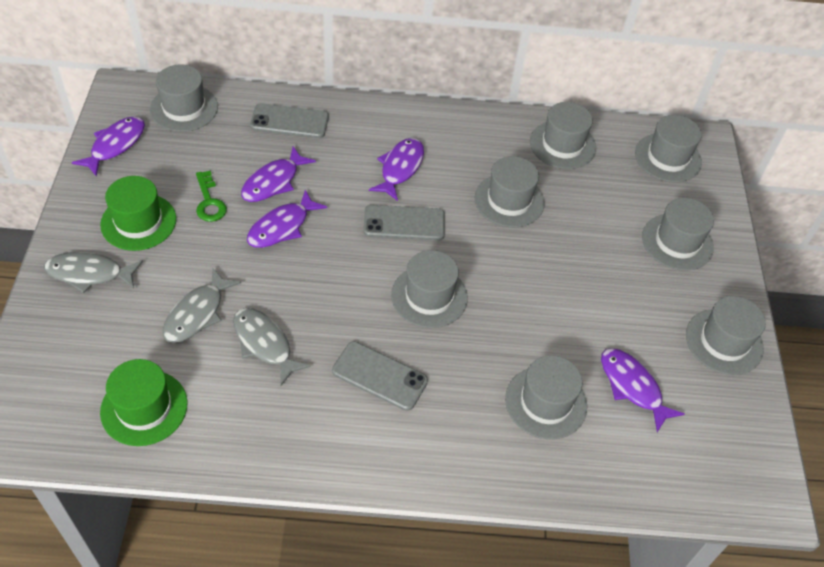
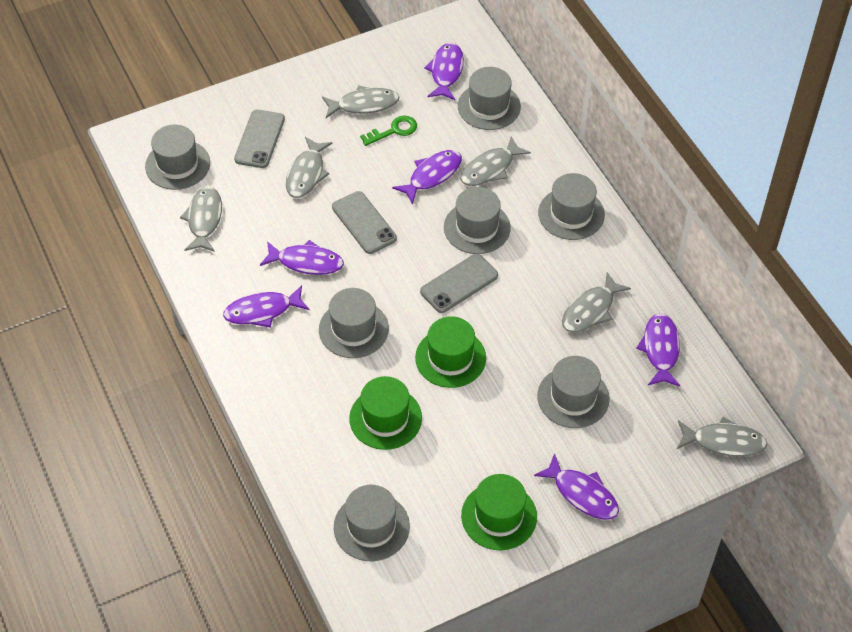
green hat: 2 -> 3
grey fish: 3 -> 6
grey hat: 8 -> 7
purple fish: 5 -> 6

